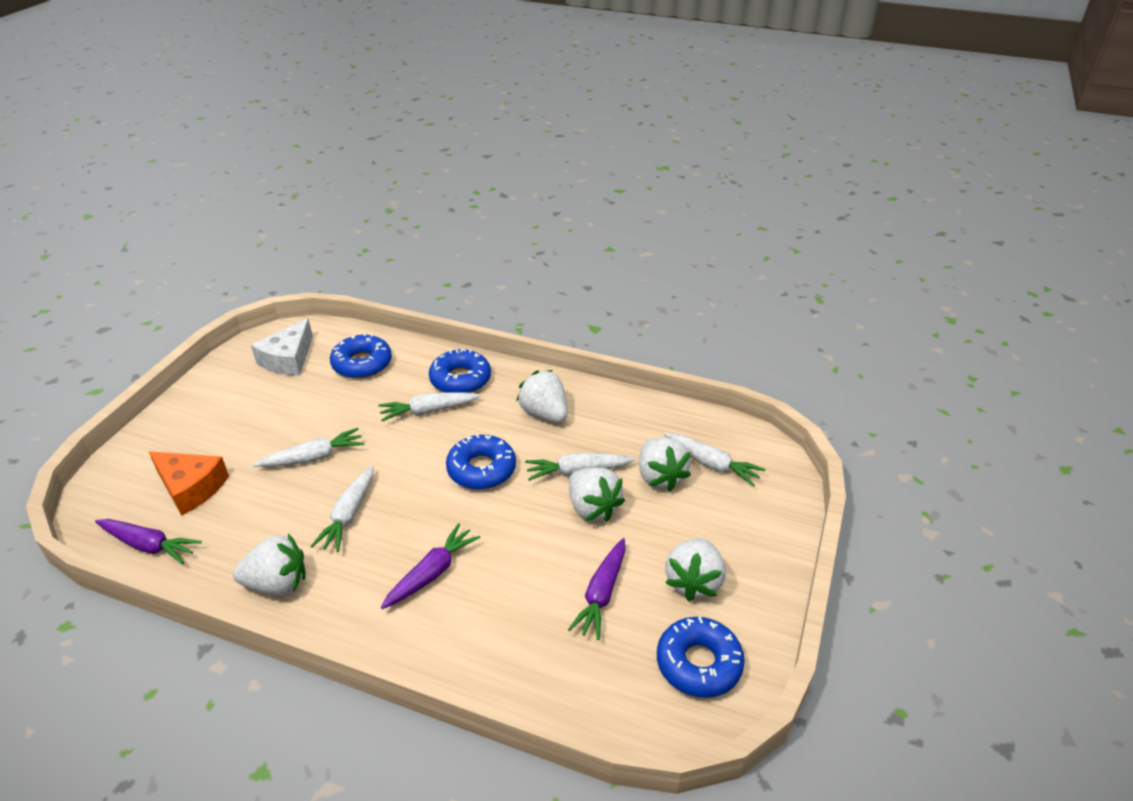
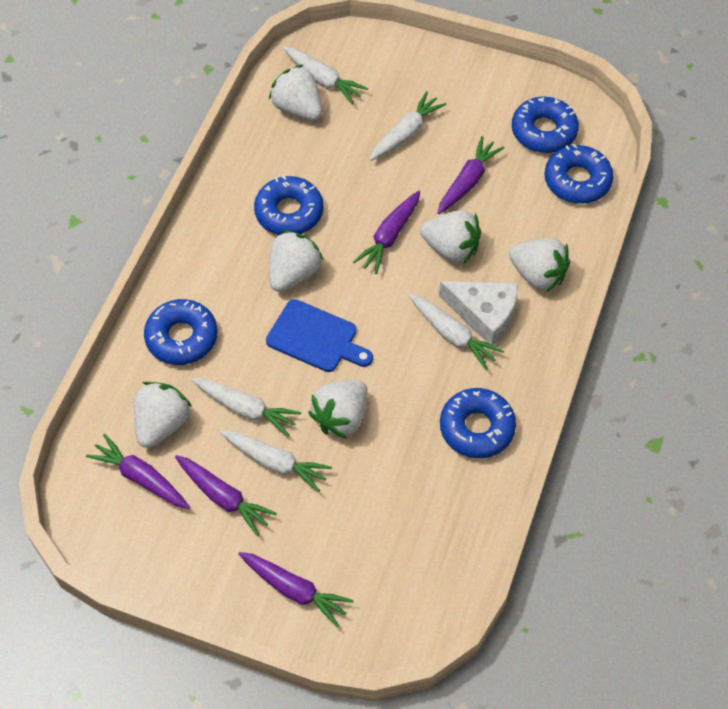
blue cutting board: 0 -> 1
blue donut: 4 -> 5
orange cheese: 1 -> 0
purple carrot: 3 -> 5
white strawberry: 5 -> 6

